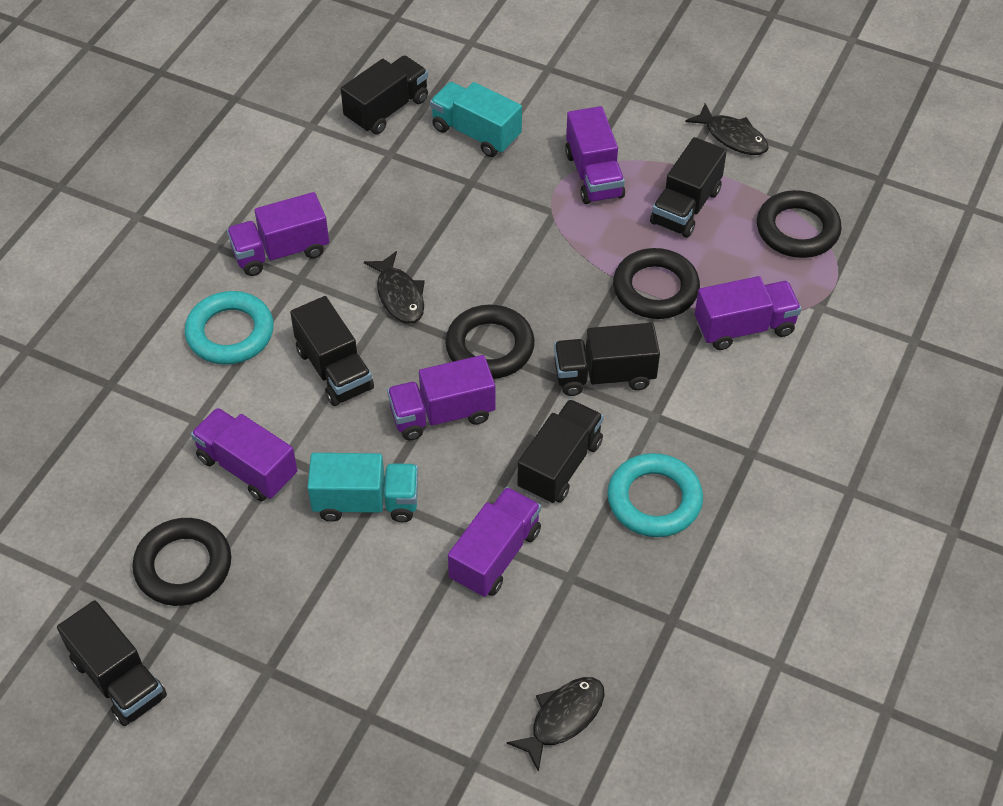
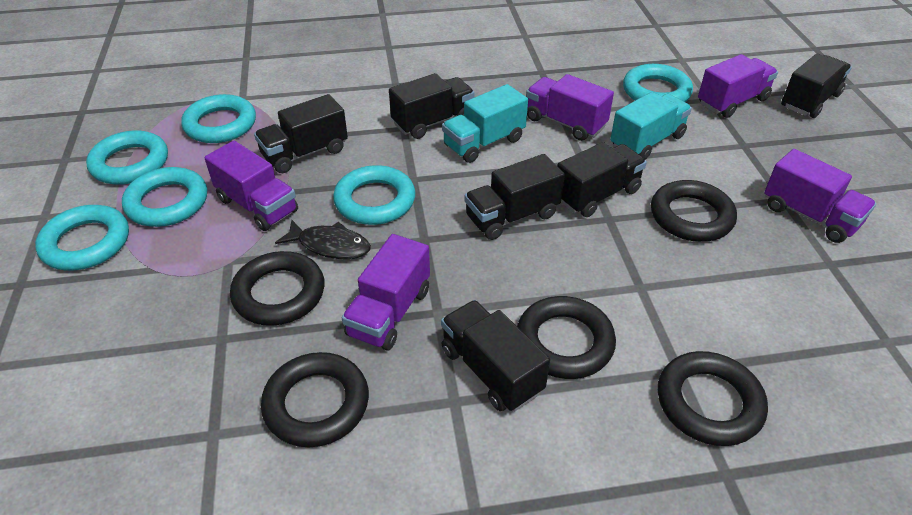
black fish: 3 -> 1
black ring: 4 -> 5
purple truck: 6 -> 5
turquoise ring: 2 -> 6

